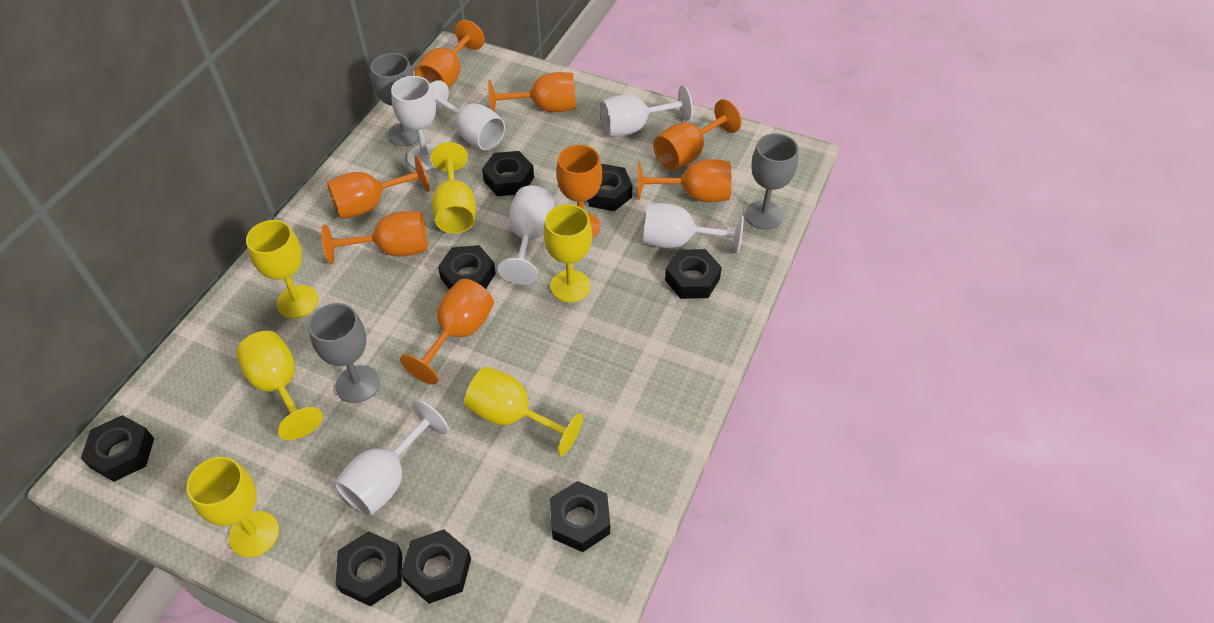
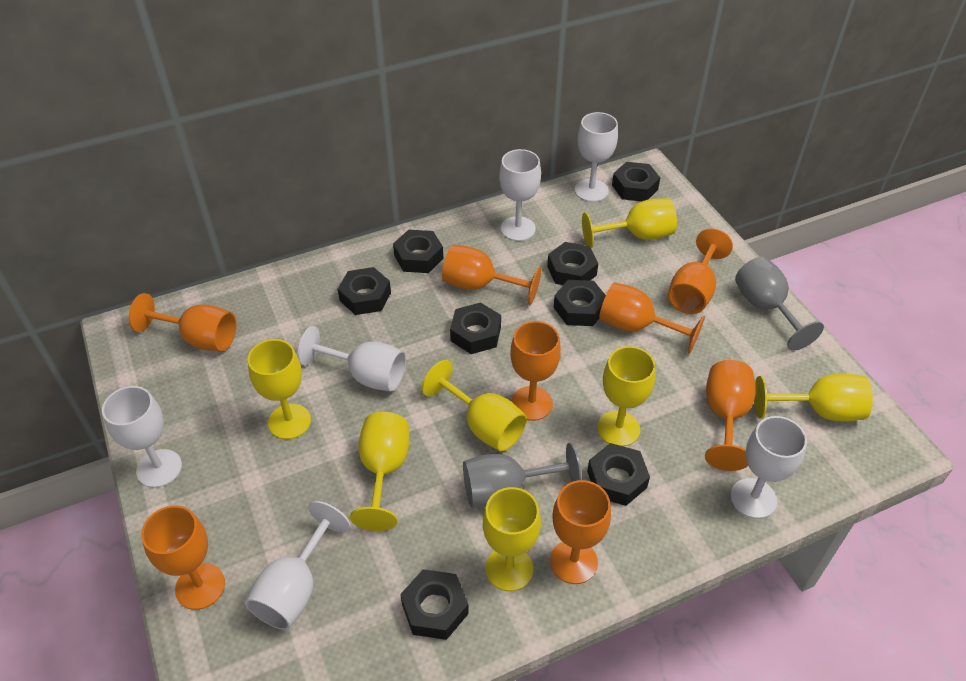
grey goblet: 3 -> 2
yellow goblet: 6 -> 7

